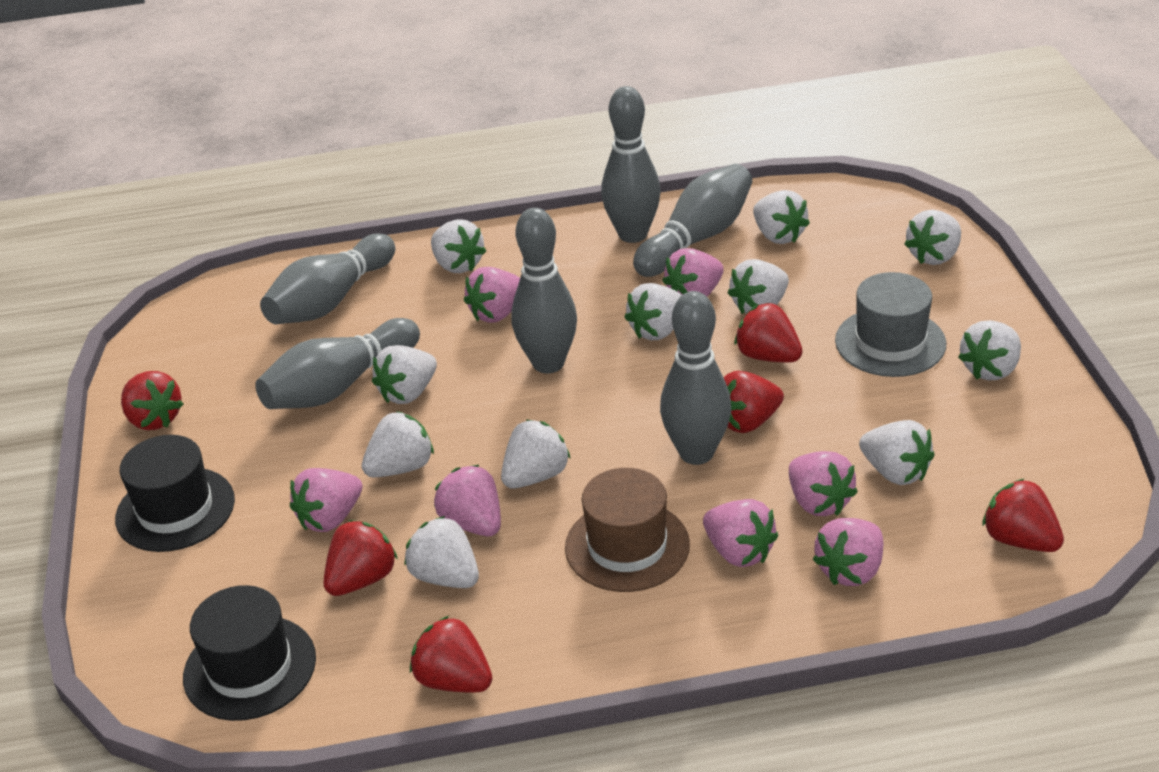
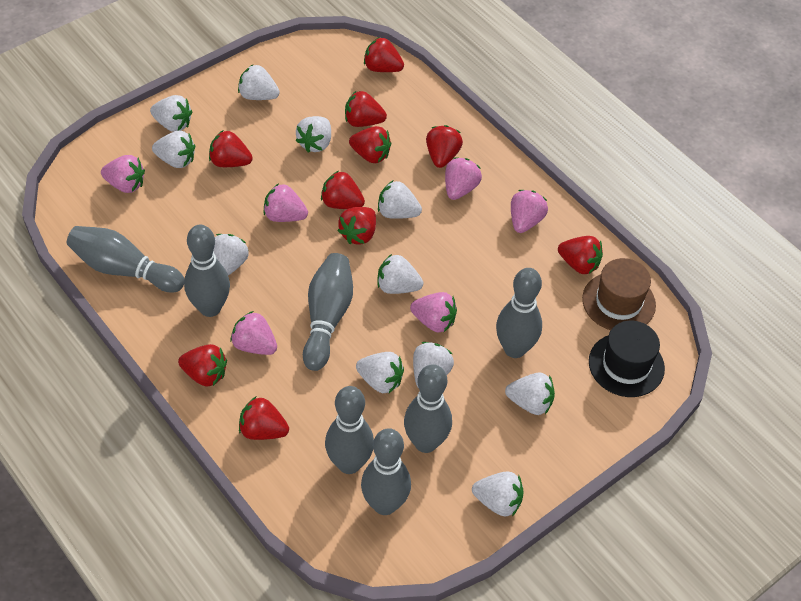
black hat: 2 -> 1
grey bowling pin: 6 -> 7
grey hat: 1 -> 0
pink strawberry: 7 -> 6
red strawberry: 6 -> 10

